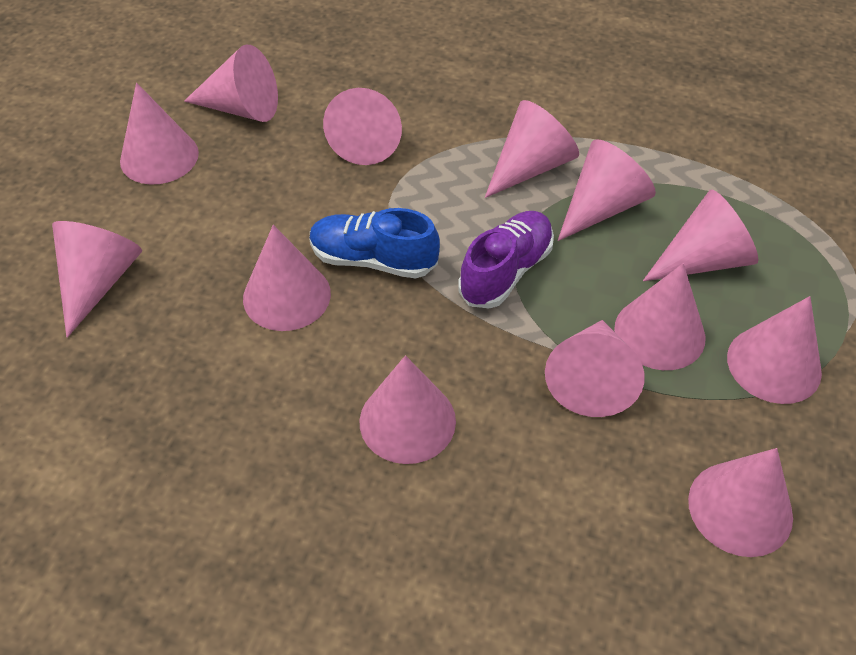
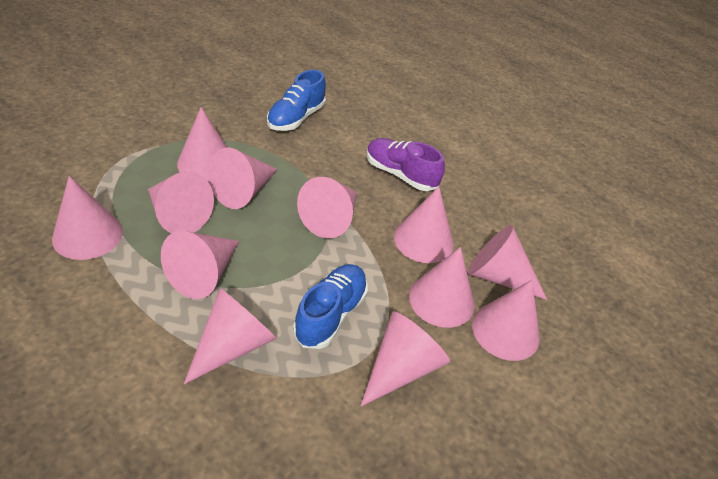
blue shoe: 1 -> 2
pink cone: 13 -> 12

